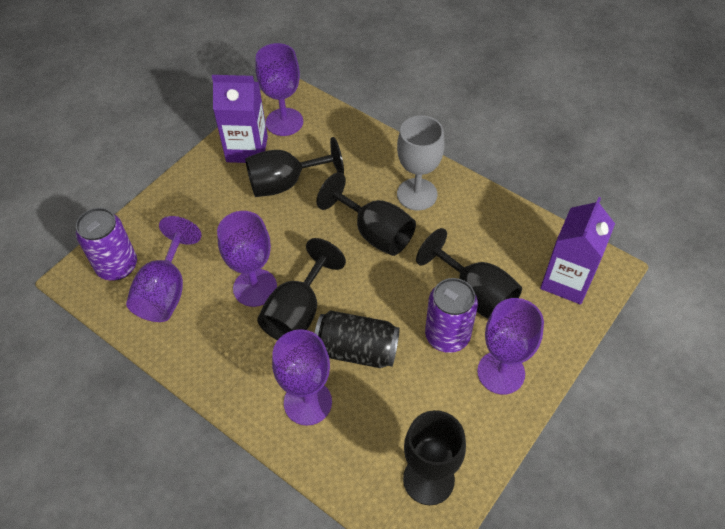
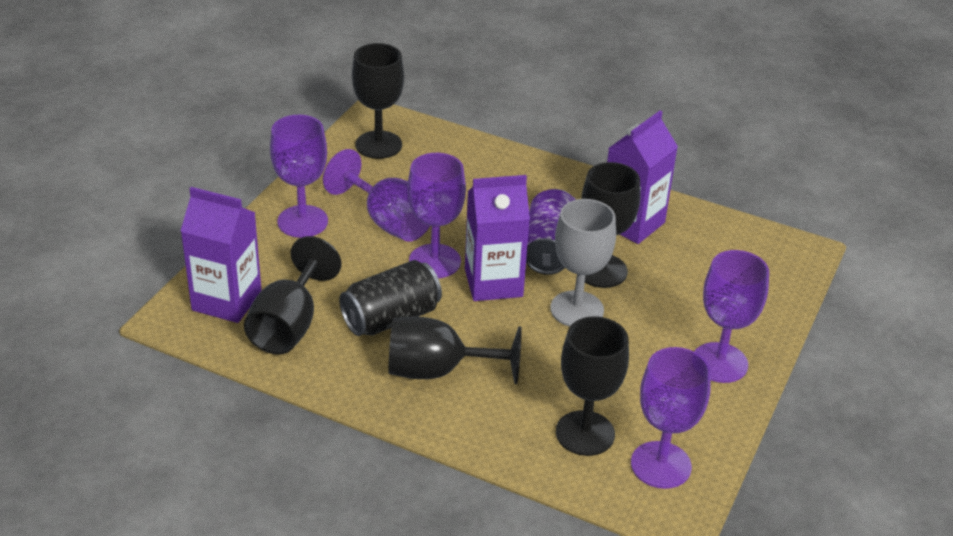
purple can: 2 -> 1
purple carton: 2 -> 3

